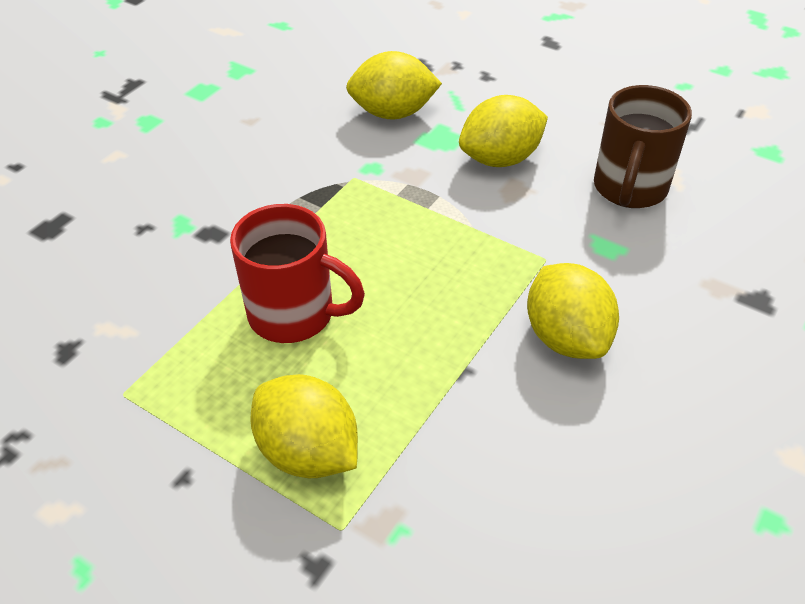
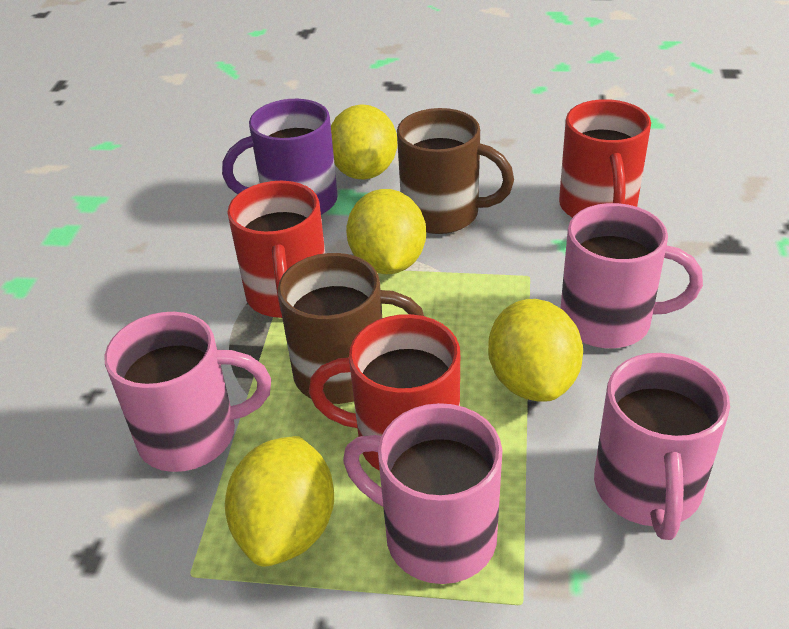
brown mug: 1 -> 2
pink mug: 0 -> 4
purple mug: 0 -> 1
red mug: 1 -> 3

